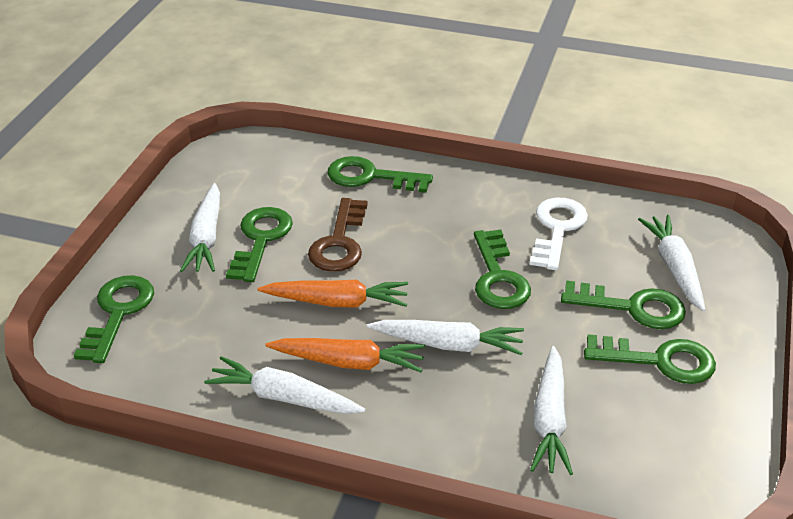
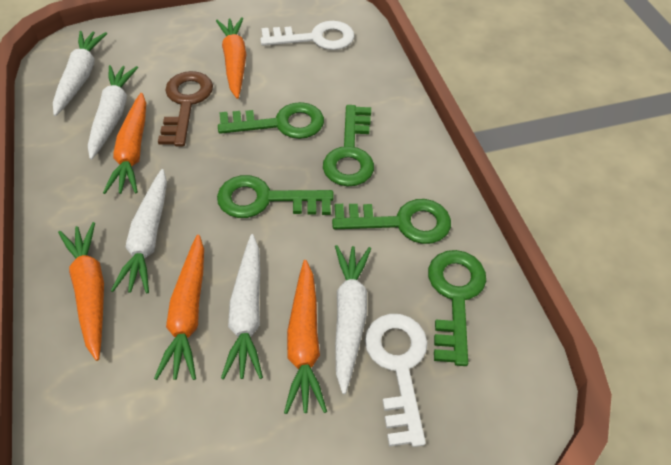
green key: 6 -> 5
orange carrot: 2 -> 5
white key: 1 -> 2

